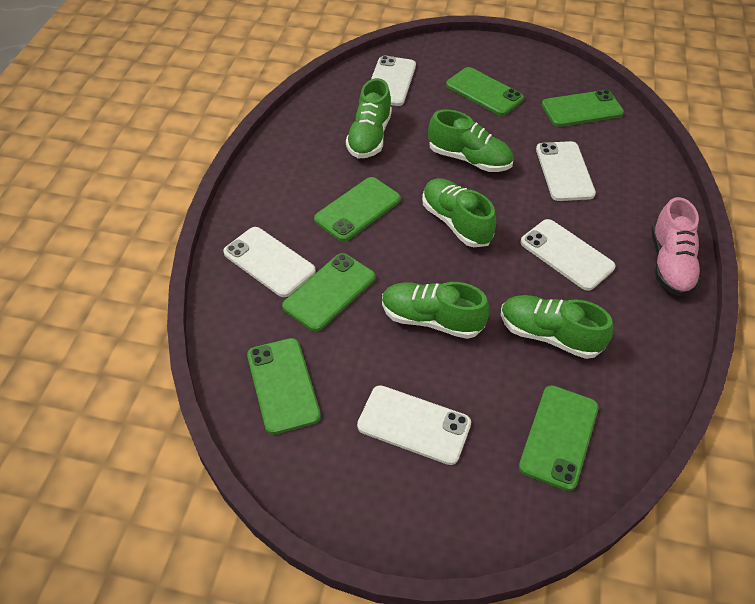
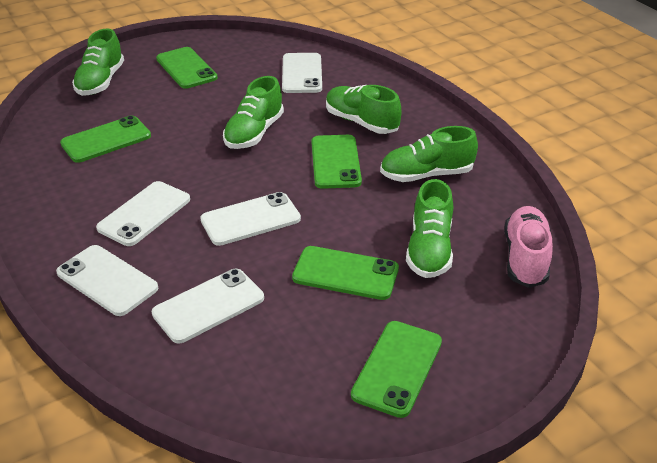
green phone: 6 -> 5

